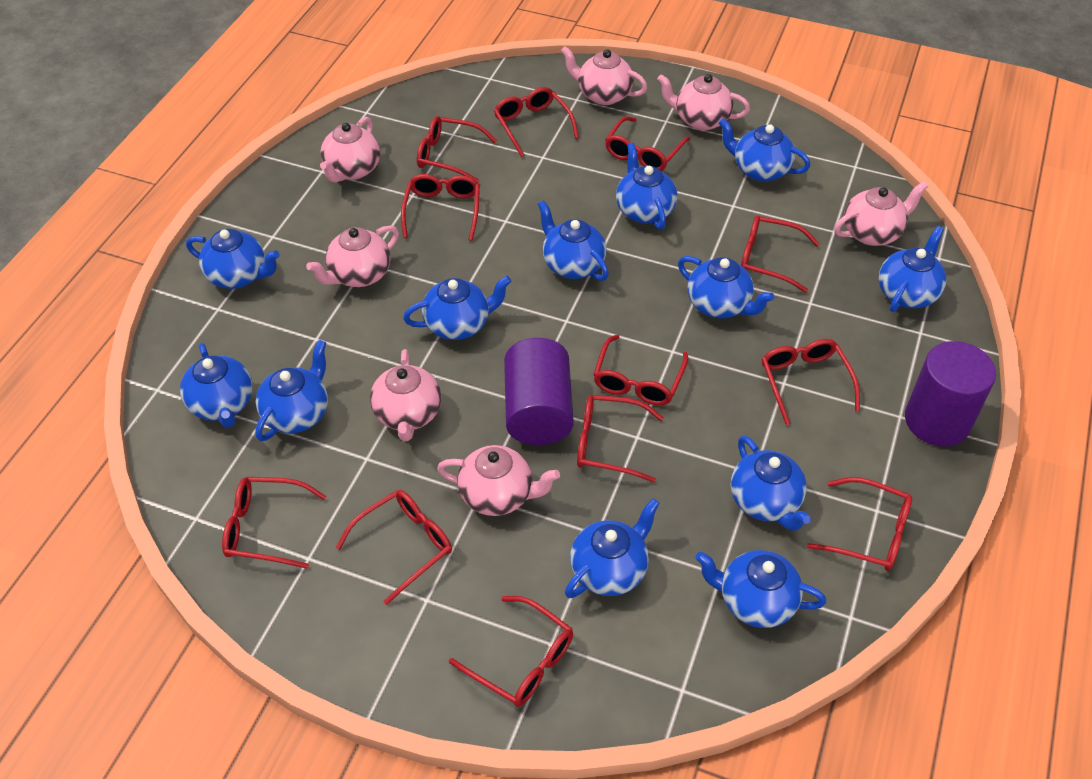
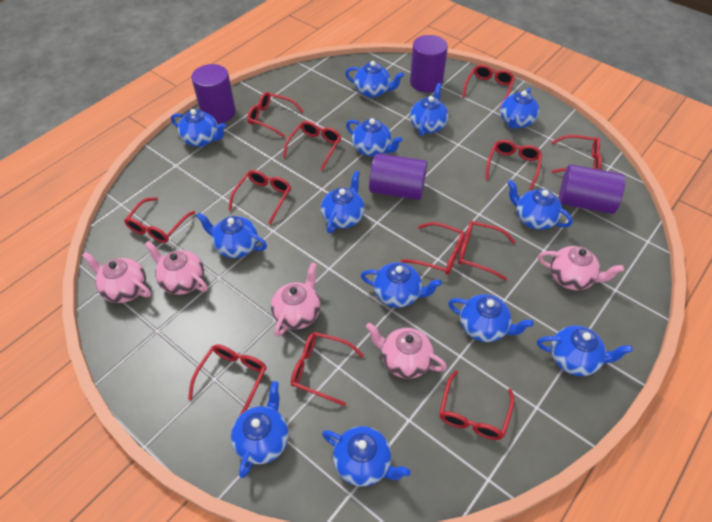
blue teapot: 12 -> 13
pink teapot: 7 -> 5
purple cylinder: 2 -> 4

